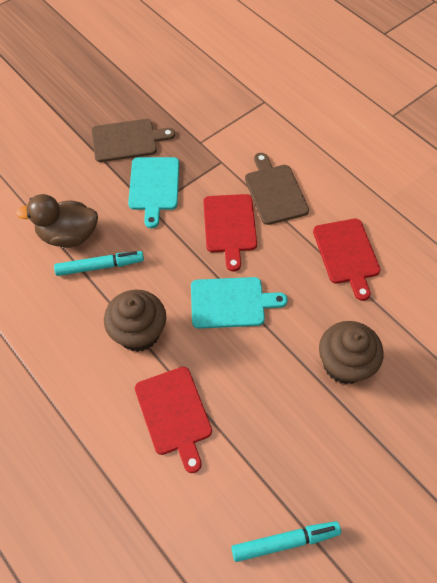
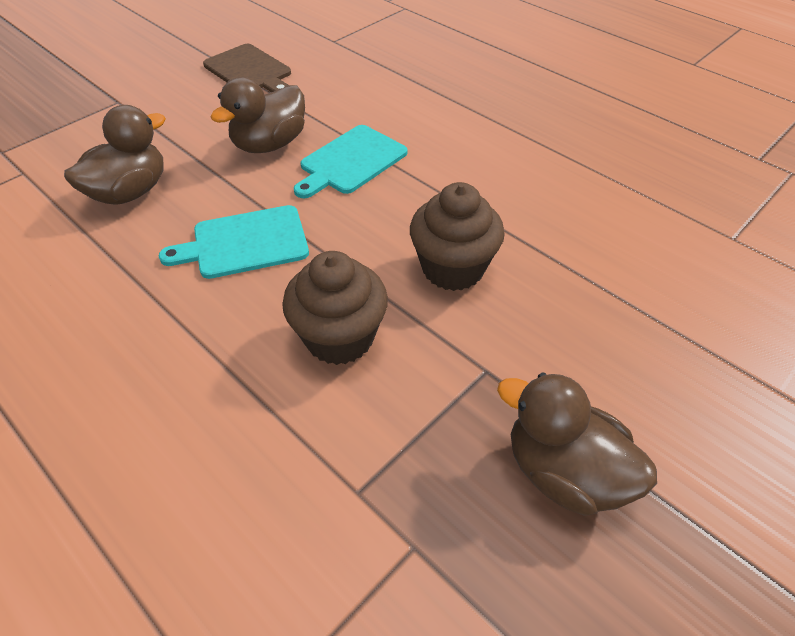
brown cutting board: 2 -> 1
brown duck: 1 -> 3
red cutting board: 3 -> 0
turquoise marker: 2 -> 0

